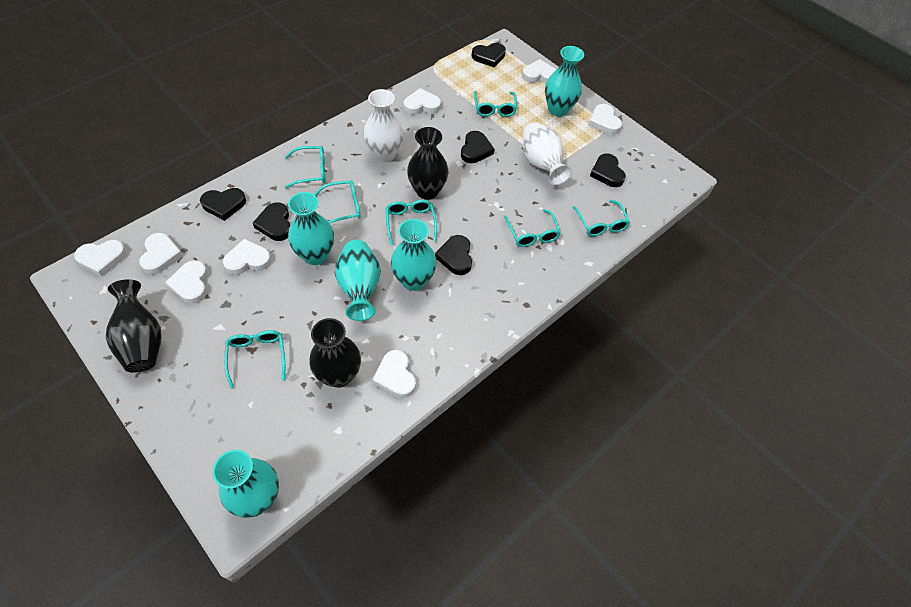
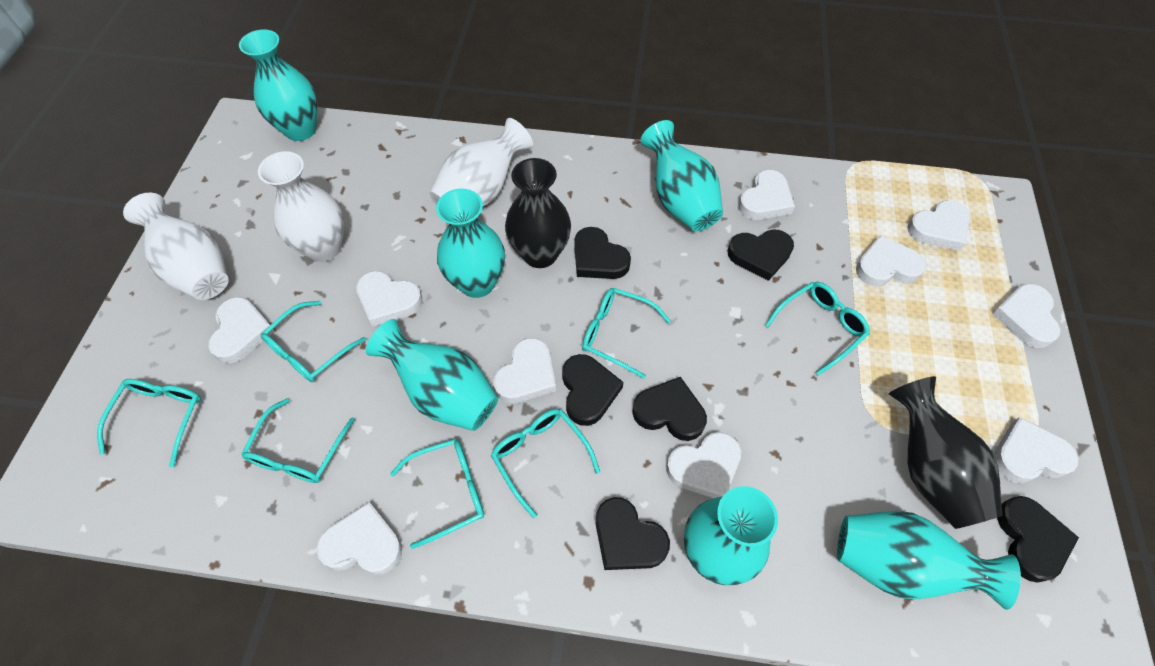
black vase: 3 -> 2
turquoise vase: 5 -> 6
white heart: 8 -> 10
white vase: 2 -> 3

